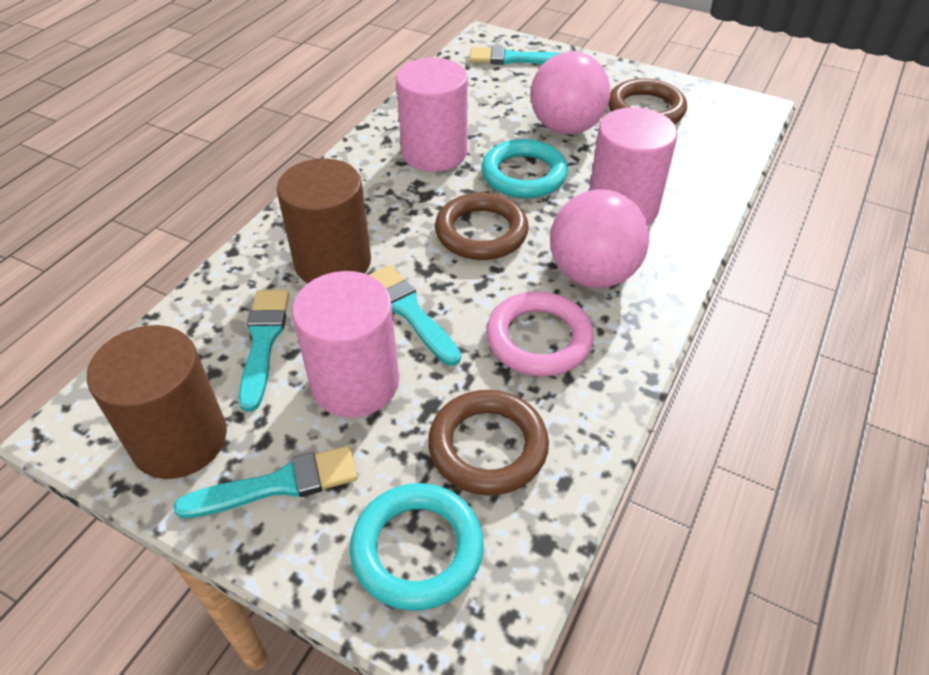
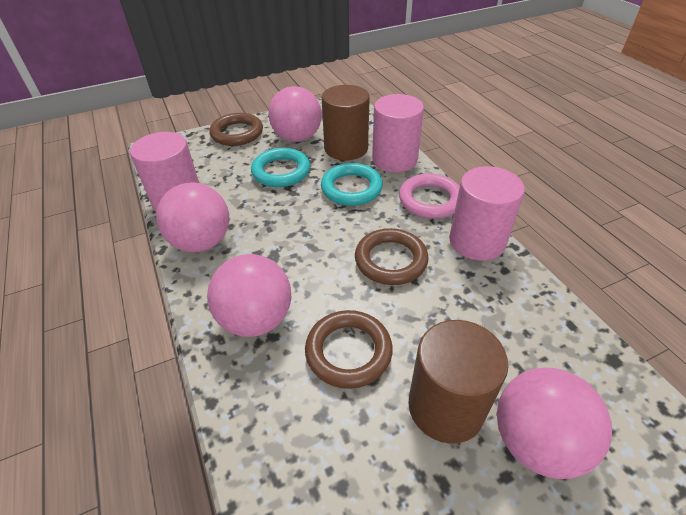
pink ball: 2 -> 4
turquoise brush: 4 -> 0

